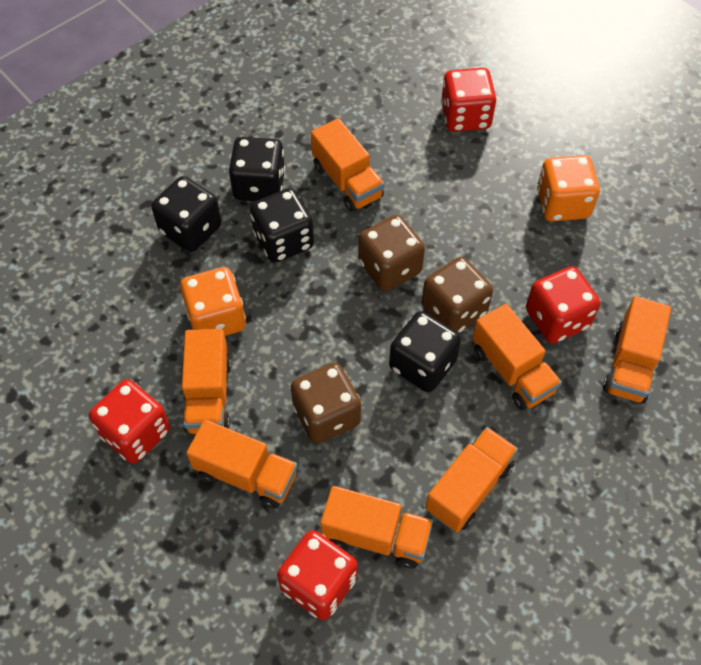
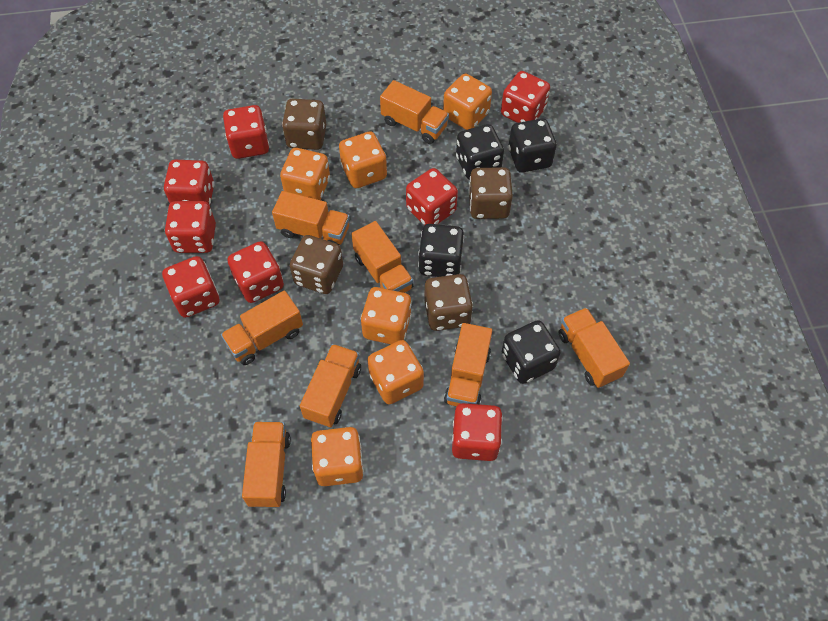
brown dice: 3 -> 4
orange dice: 2 -> 6
orange truck: 7 -> 8
red dice: 4 -> 8

